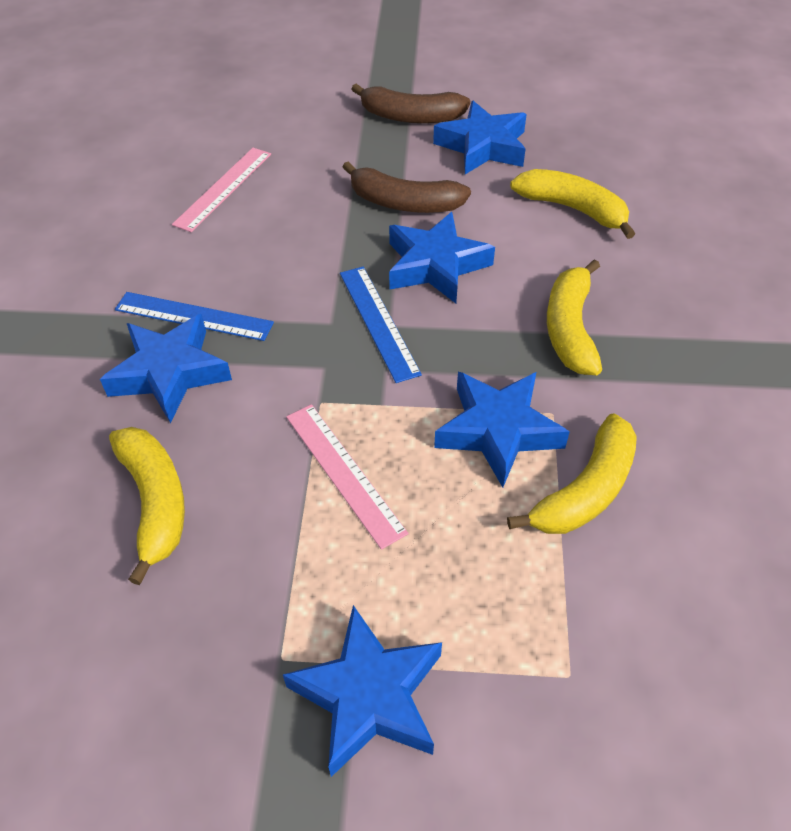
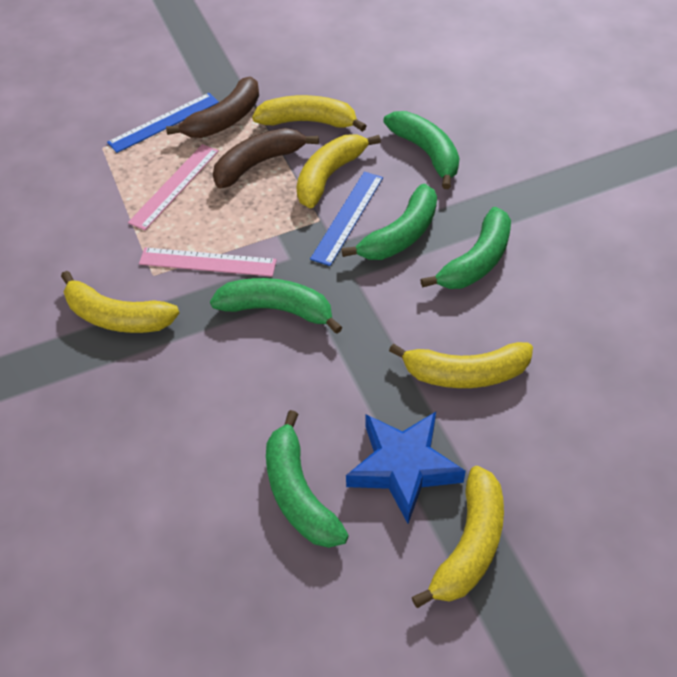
blue star: 5 -> 1
green banana: 0 -> 5
yellow banana: 4 -> 5

